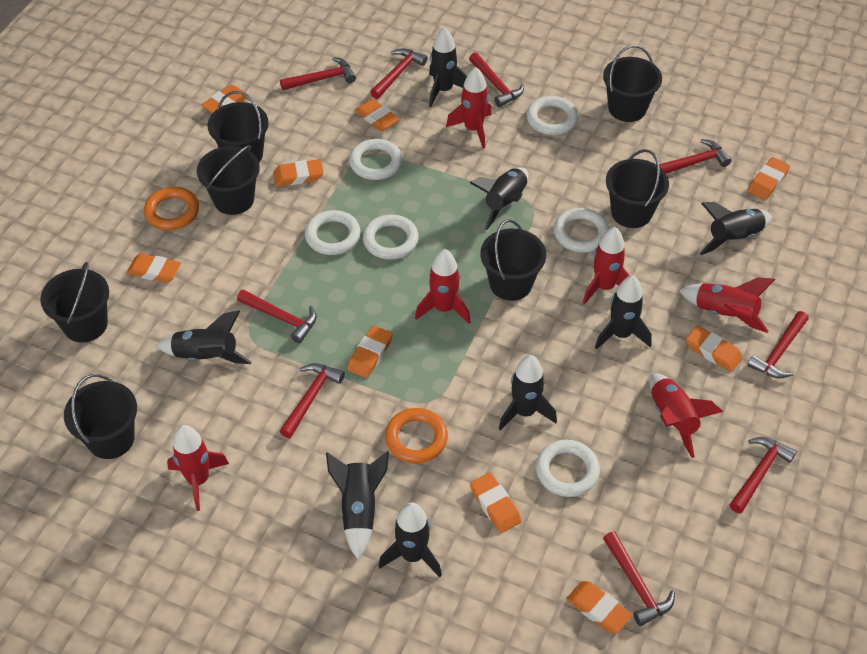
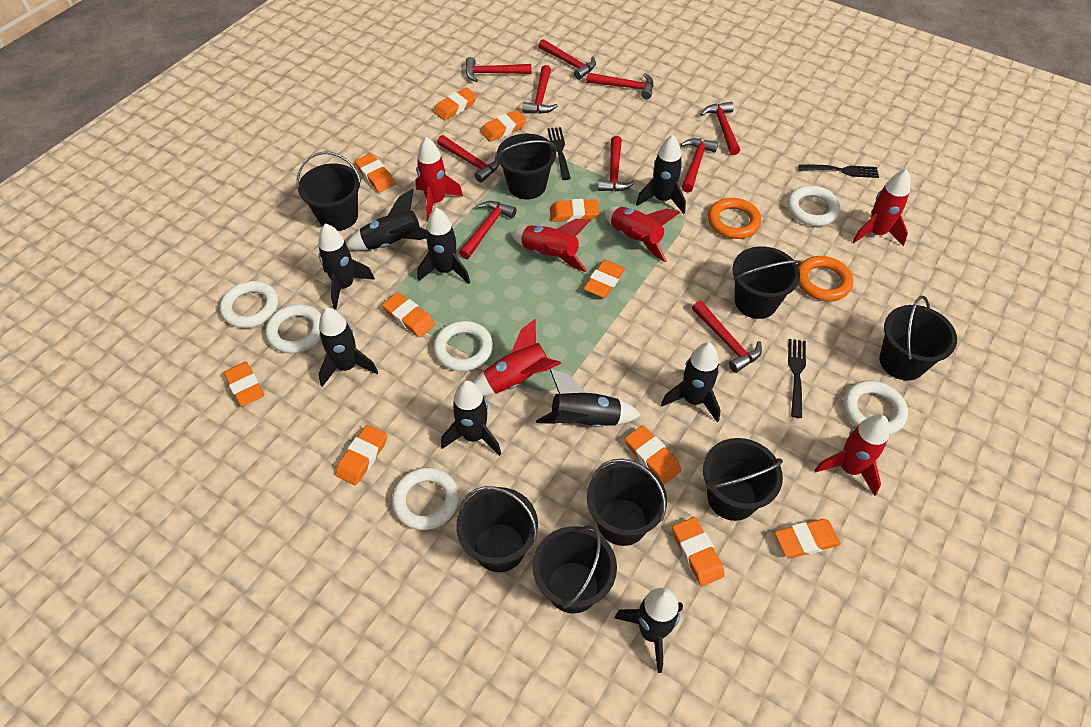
black bucket: 7 -> 8
black fork: 0 -> 3
black rocket: 8 -> 9
orange eraser: 9 -> 11
red hammer: 9 -> 10

